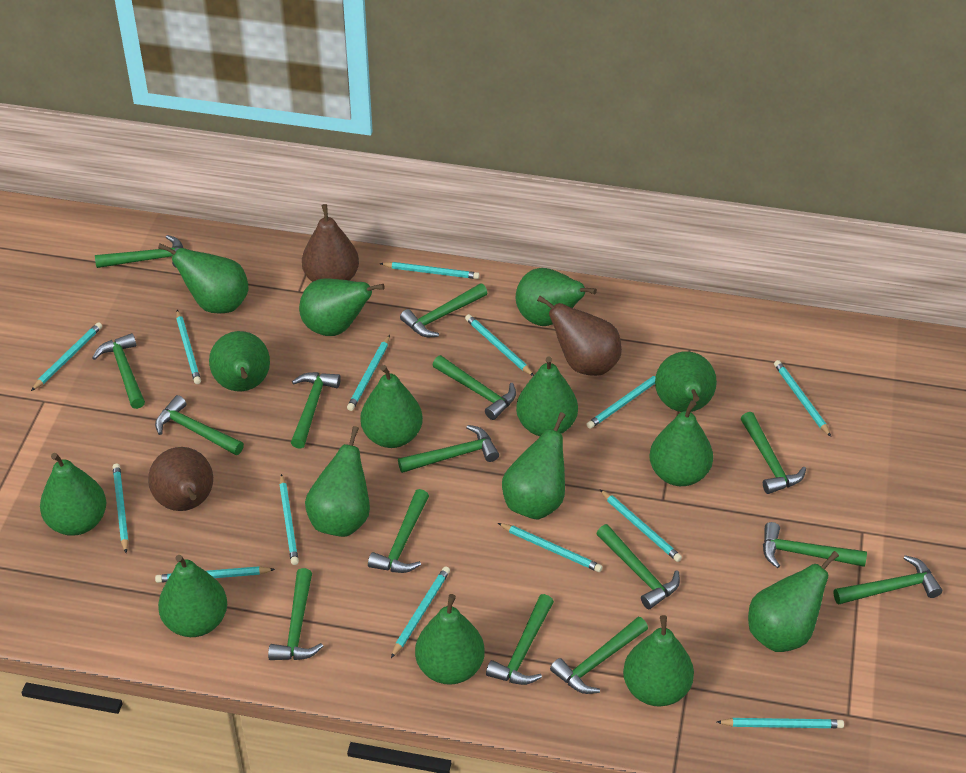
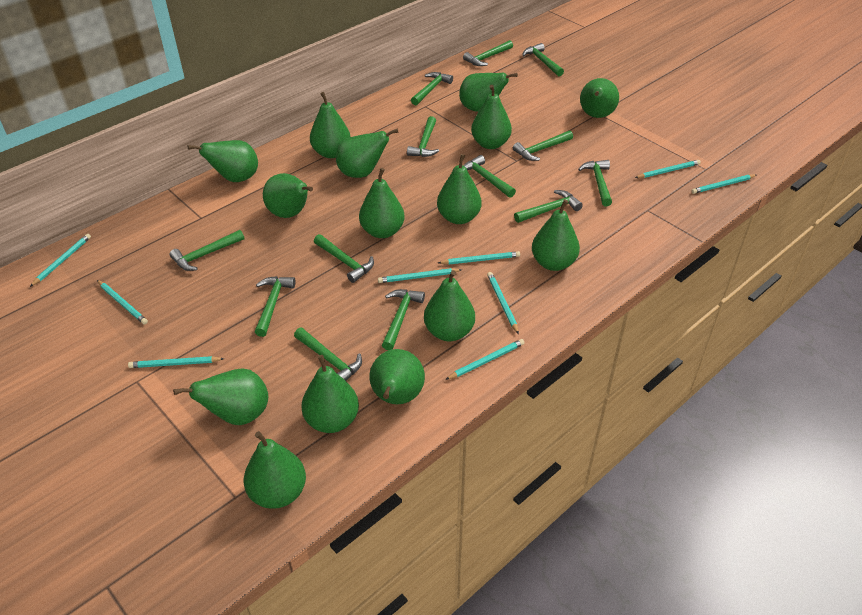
brown pear: 3 -> 0
green hammer: 15 -> 13
turquoise pencil: 14 -> 9

